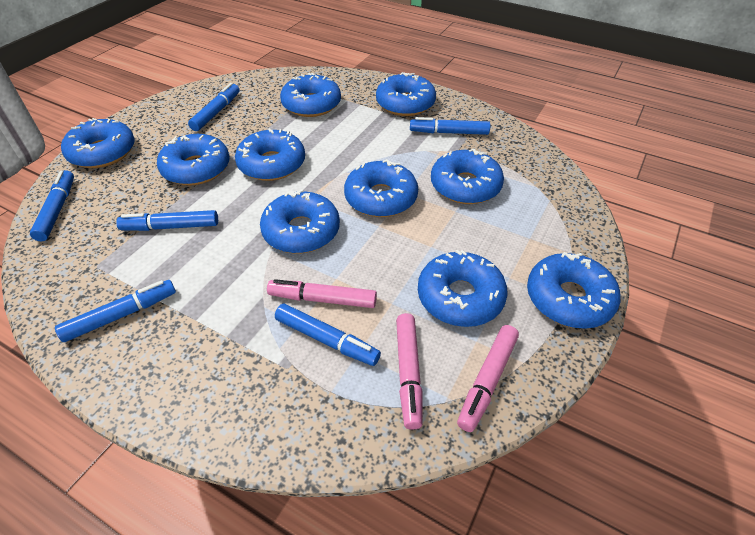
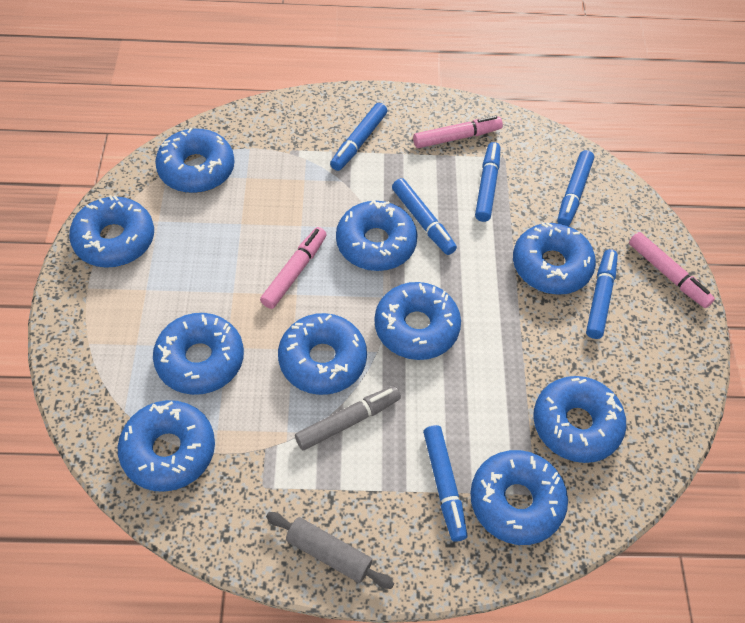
grey marker: 0 -> 1
grey rolling pin: 0 -> 1

